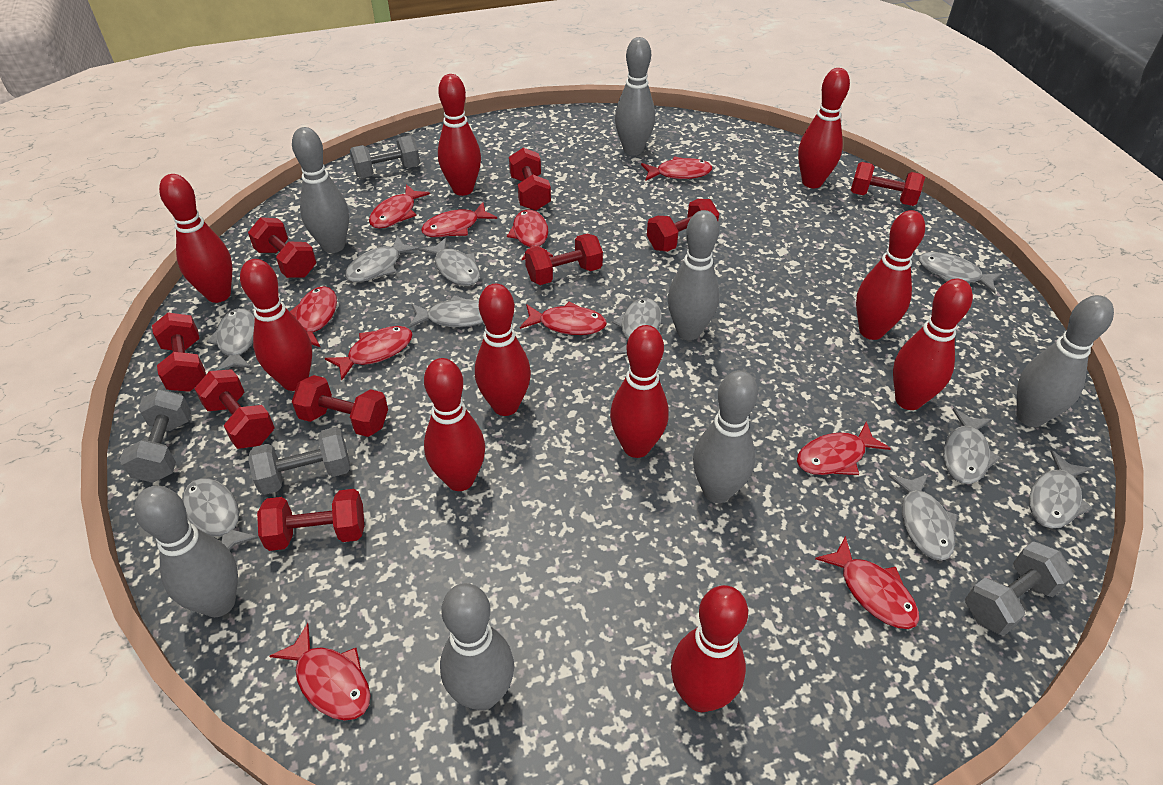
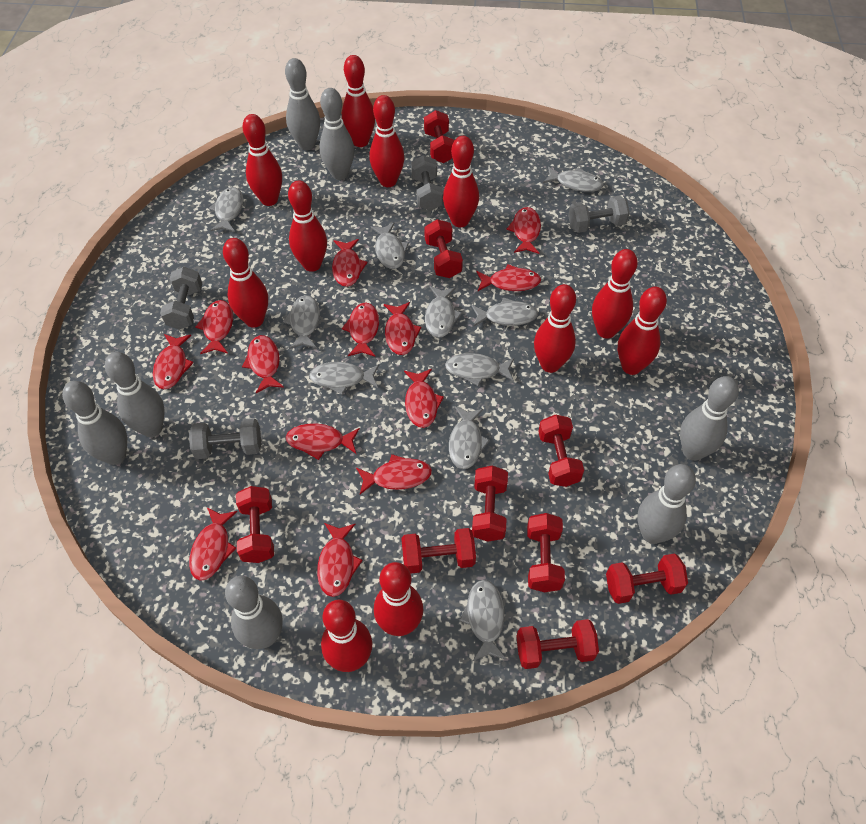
red bowling pin: 10 -> 11
red fish: 10 -> 13

